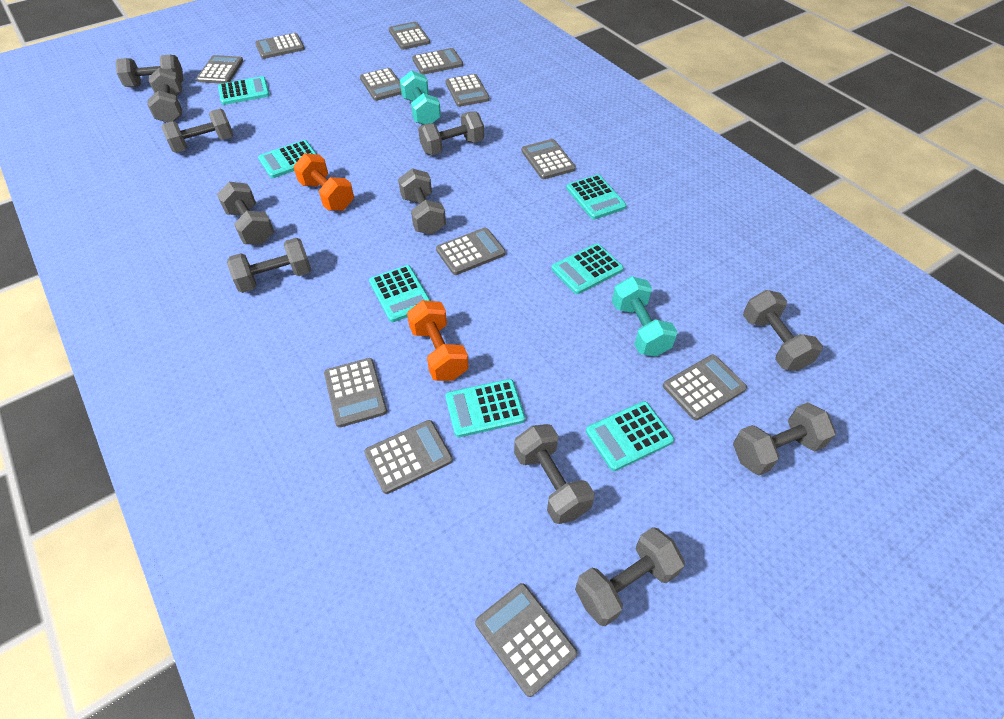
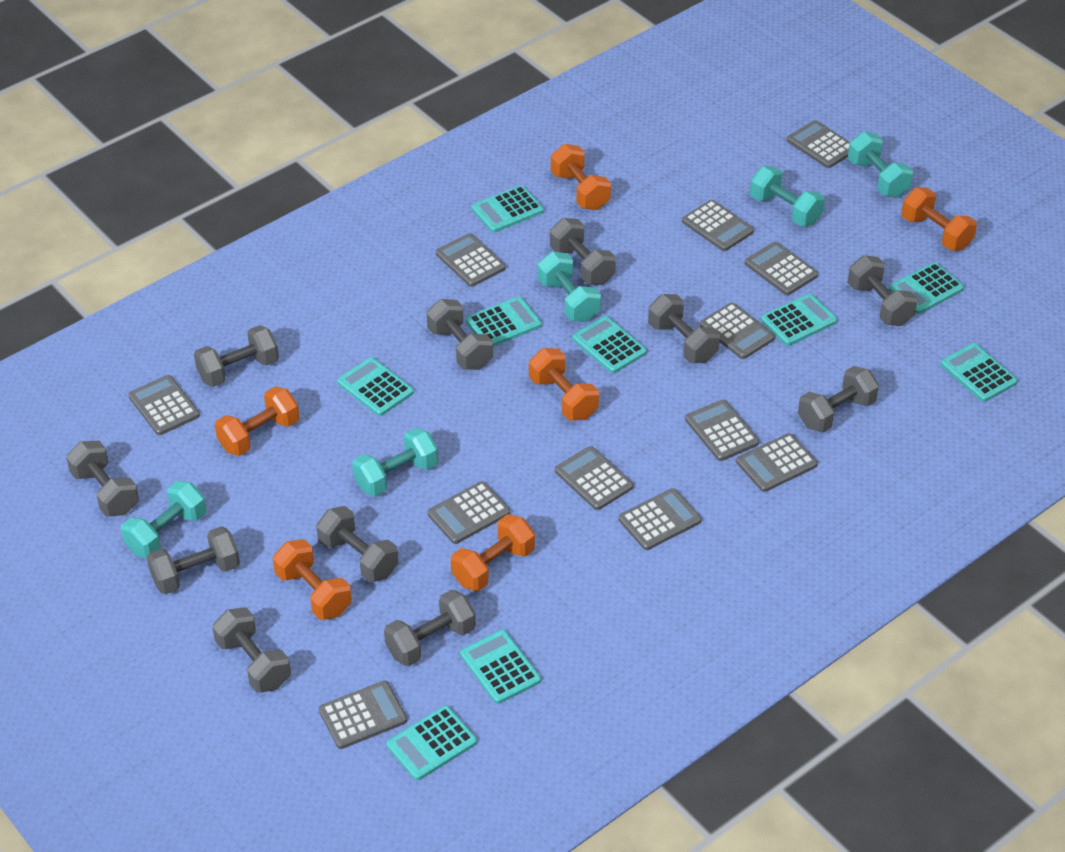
orange dumbbell: 2 -> 6
turquoise calculator: 7 -> 9
turquoise dumbbell: 2 -> 5

